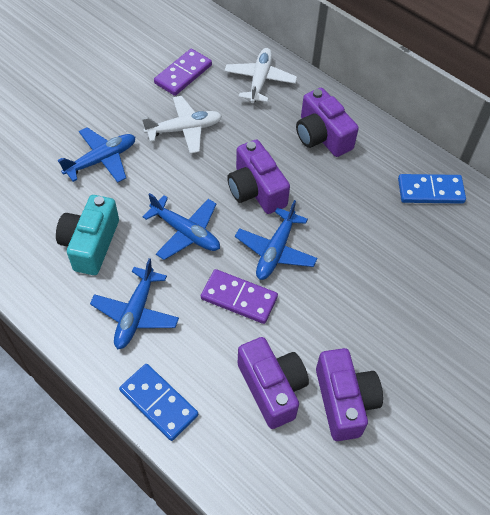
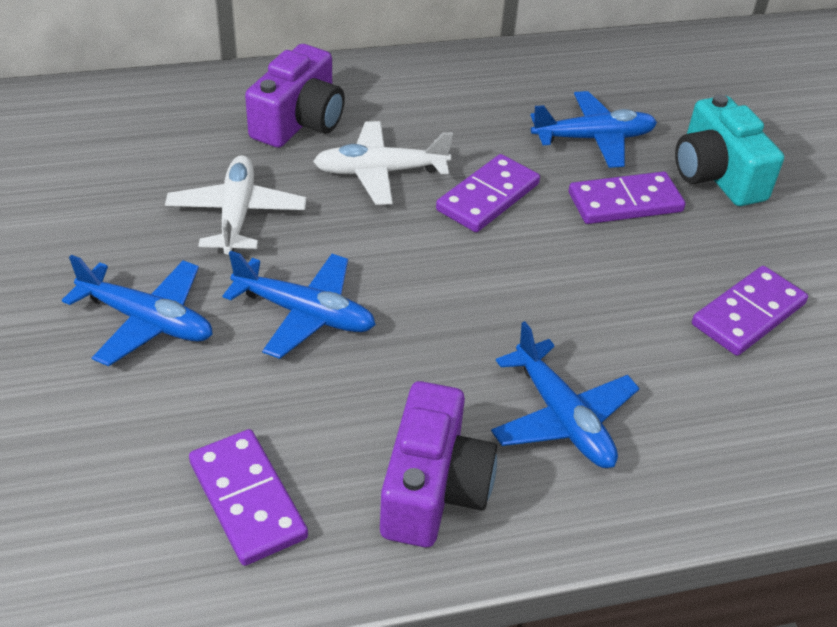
blue domino: 2 -> 0
purple camera: 4 -> 2
purple domino: 2 -> 4

